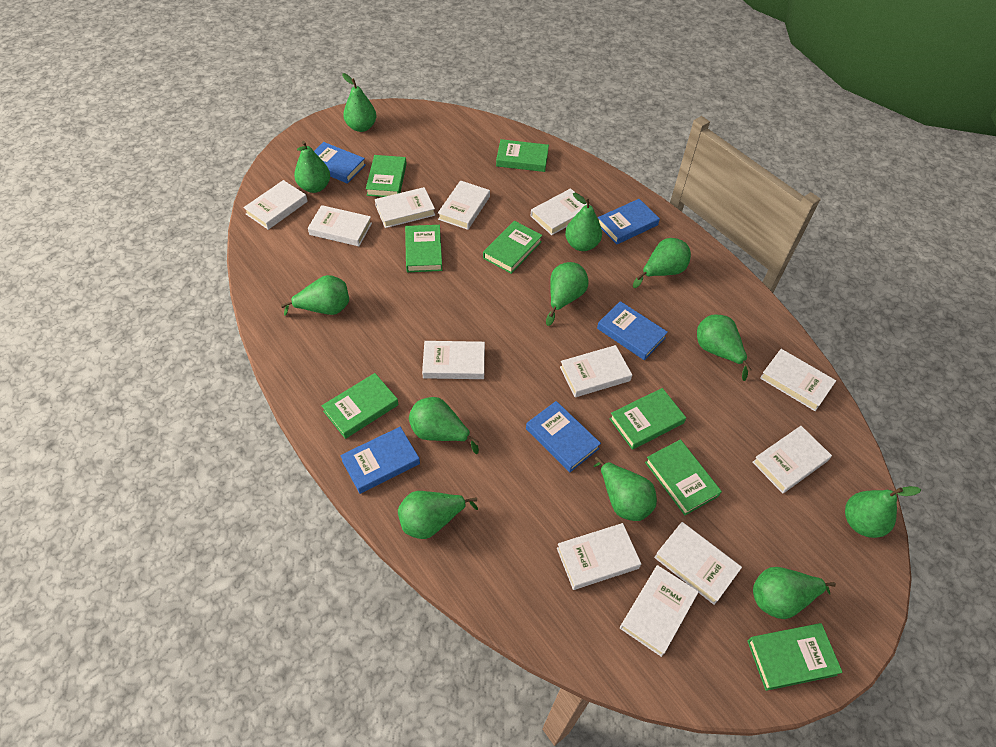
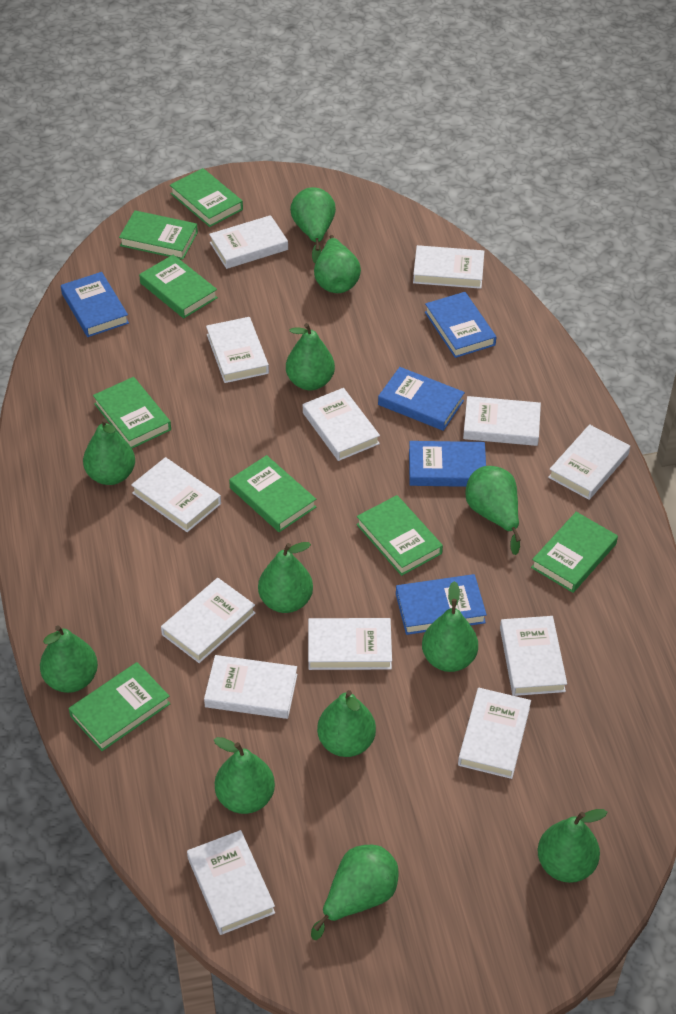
white book: 12 -> 13

